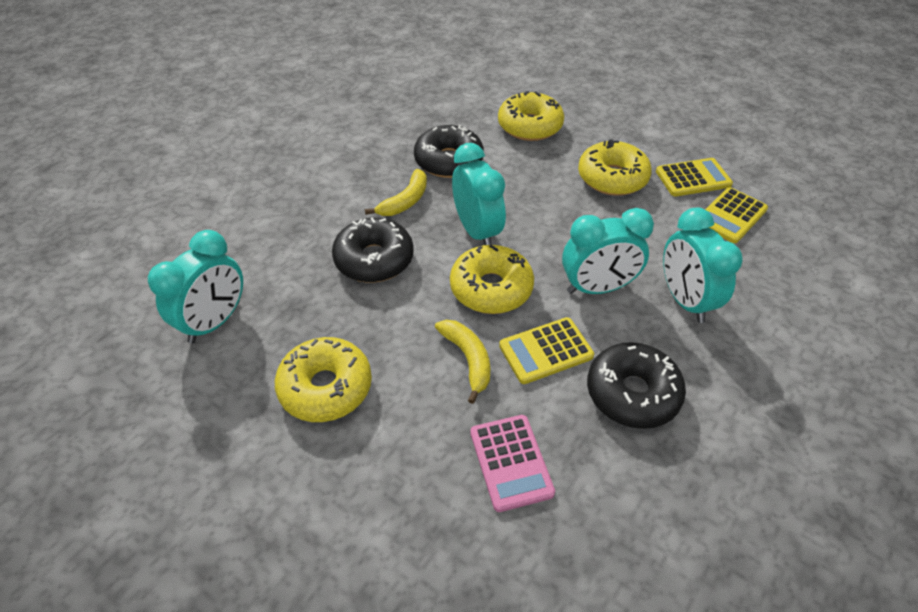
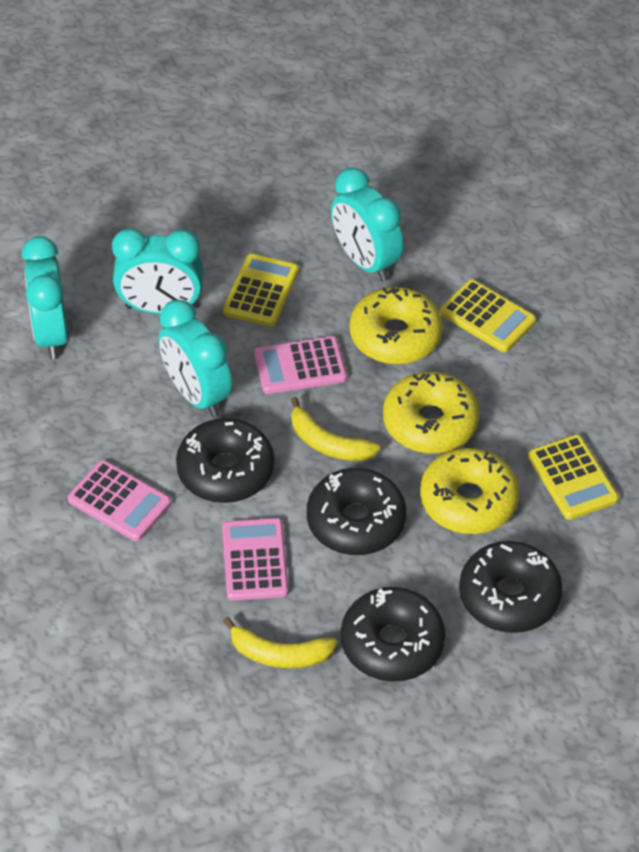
black donut: 3 -> 4
pink calculator: 1 -> 3
yellow donut: 4 -> 3

